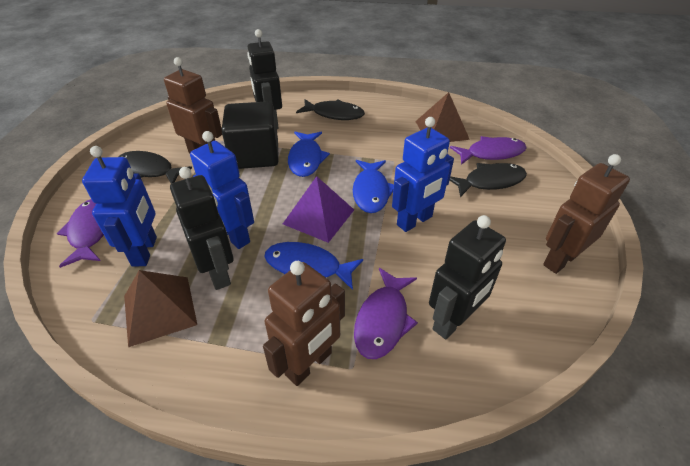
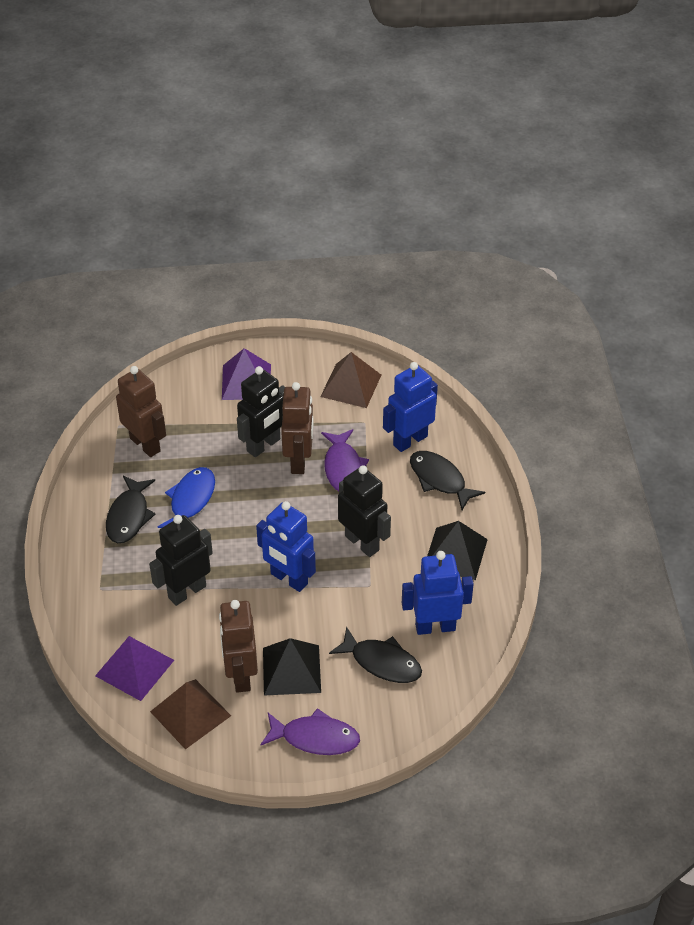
black cube: 1 -> 0
black pyramid: 0 -> 2
blue fish: 3 -> 1
purple fish: 3 -> 2
purple pyramid: 1 -> 2

